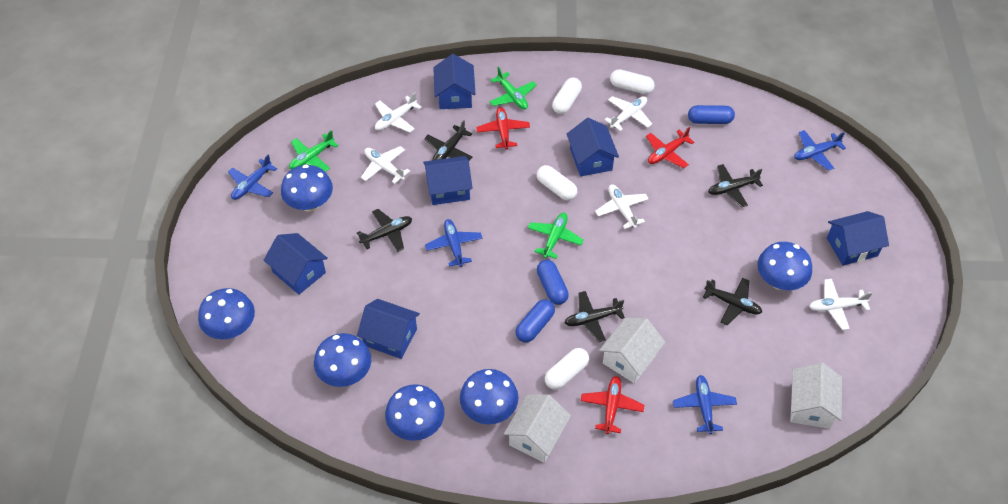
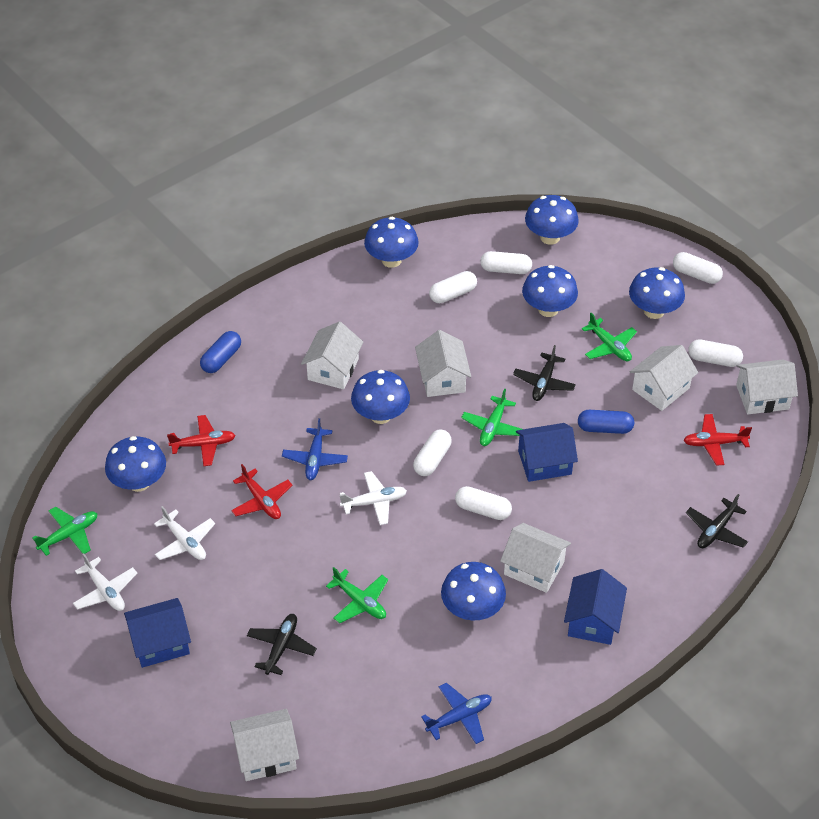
black plane: 5 -> 3
blue capsule: 3 -> 2
blue house: 6 -> 3
blue mushroom: 6 -> 7
blue plane: 4 -> 2
green plane: 3 -> 4
white capsule: 4 -> 6
white house: 3 -> 6
white plane: 5 -> 3

